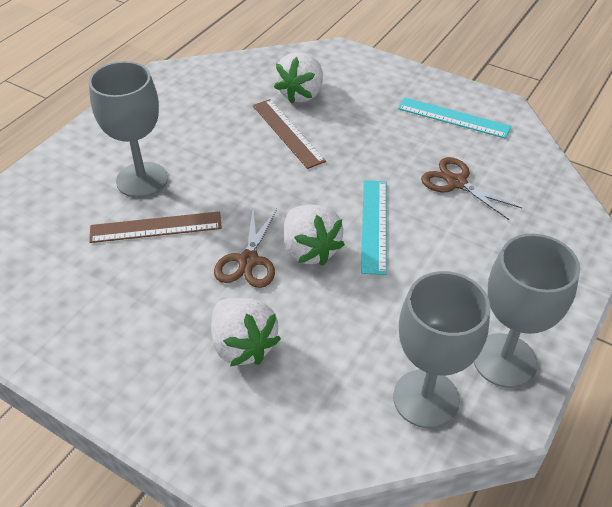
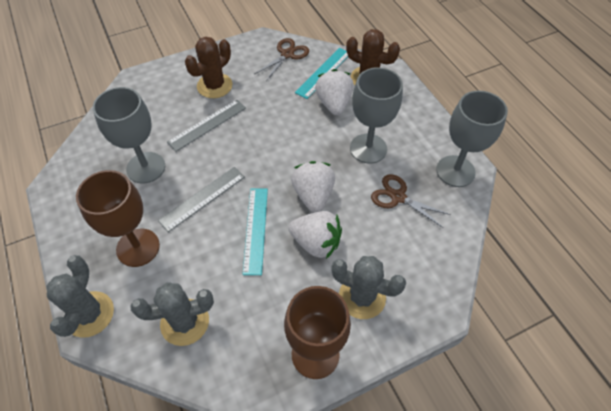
brown cactus: 0 -> 2
brown goblet: 0 -> 2
brown ruler: 2 -> 0
grey cactus: 0 -> 3
grey ruler: 0 -> 2

